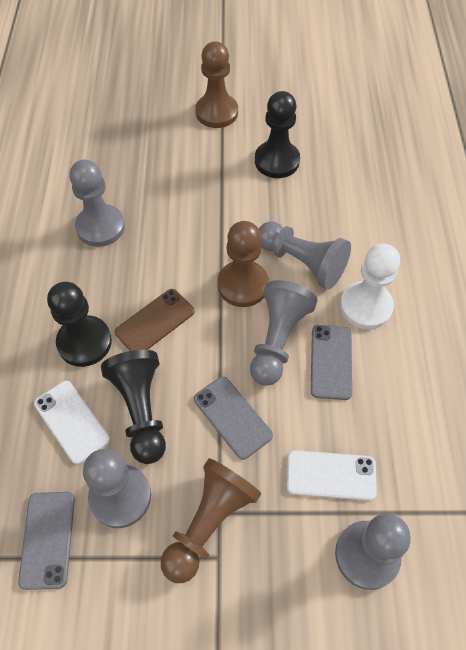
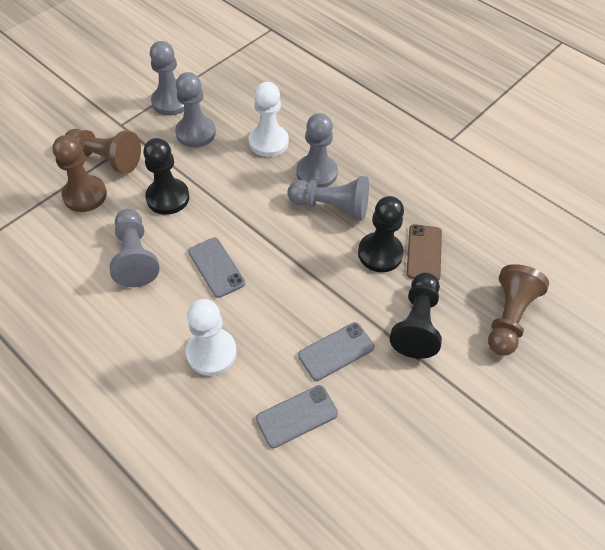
white pawn: 1 -> 2
white phone: 2 -> 0

